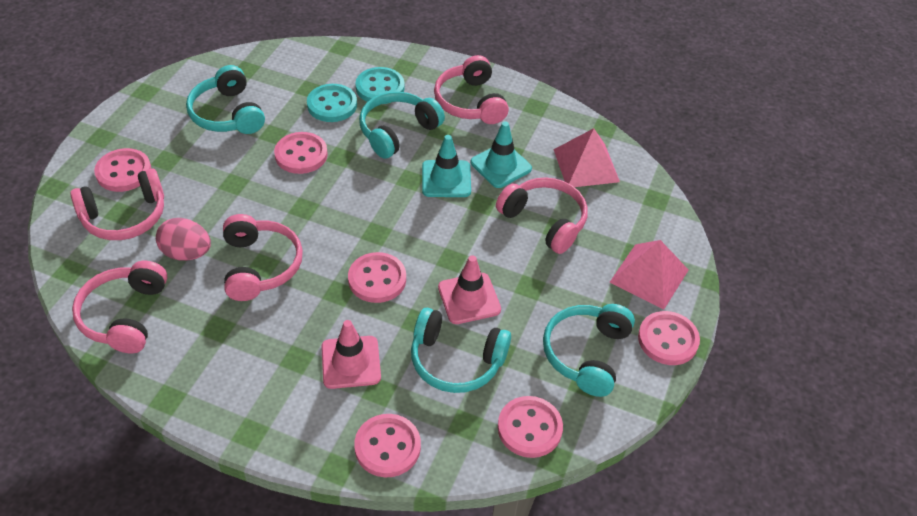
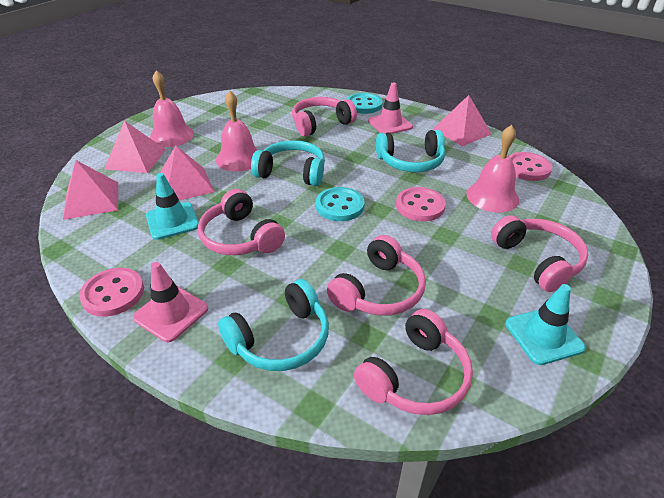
pink bell: 0 -> 3
pink button: 6 -> 3
pink egg: 1 -> 0
pink pyramid: 2 -> 4
turquoise headphones: 4 -> 3

